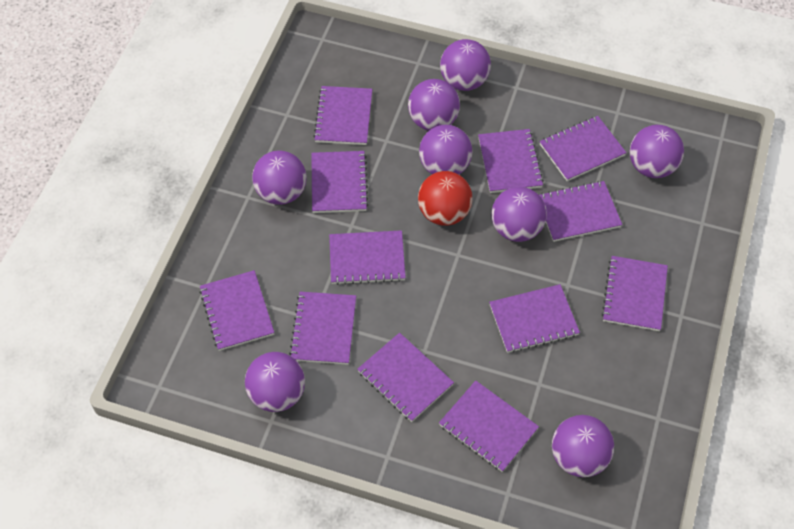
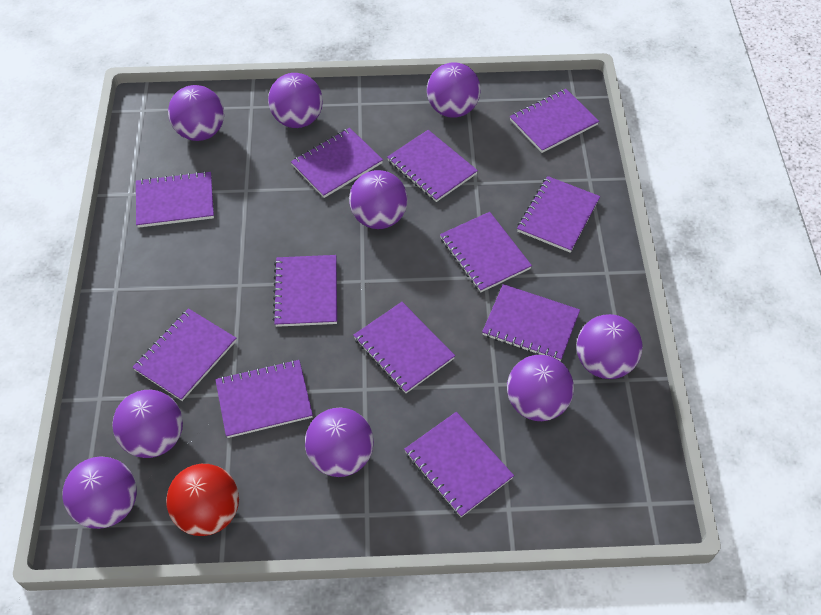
purple ball: 8 -> 9

